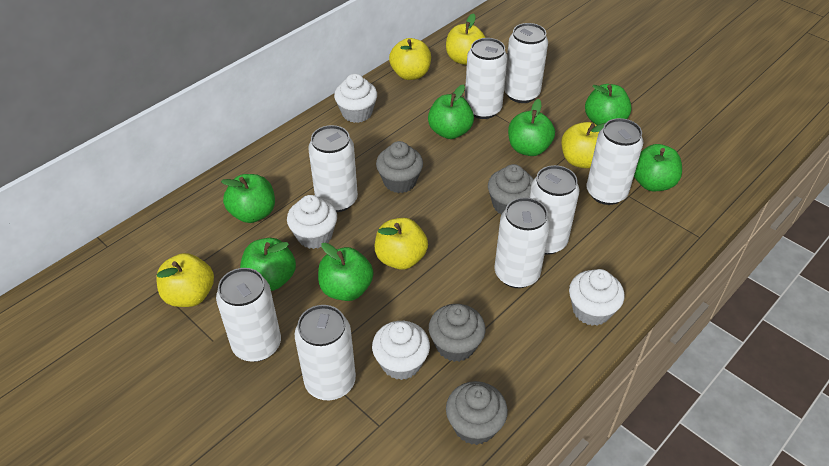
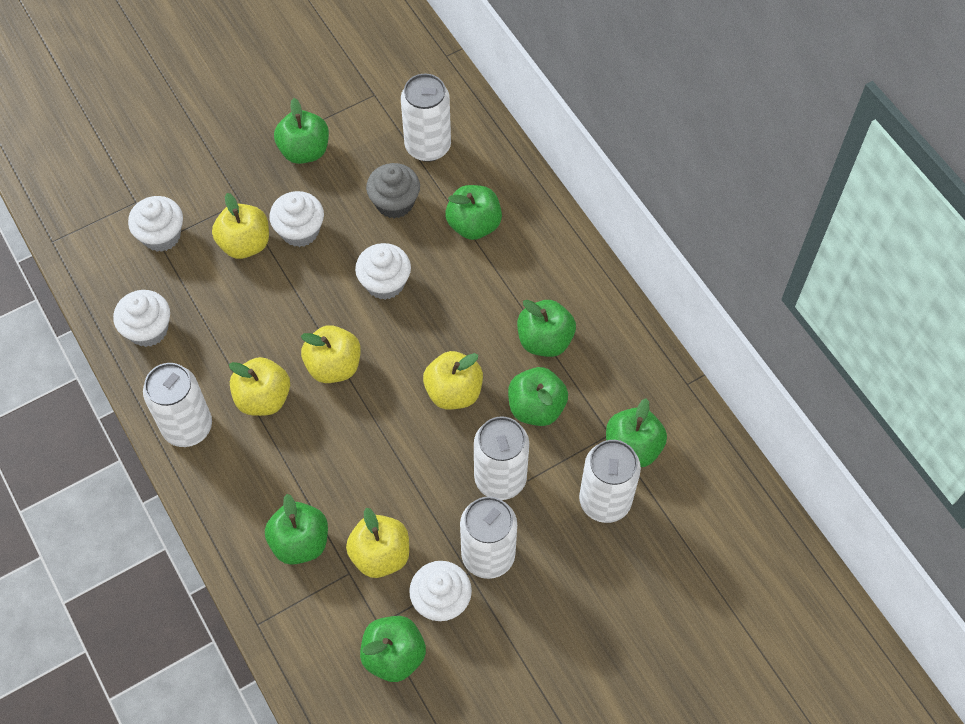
grey cupcake: 4 -> 1
white can: 8 -> 5
white cupcake: 4 -> 5

